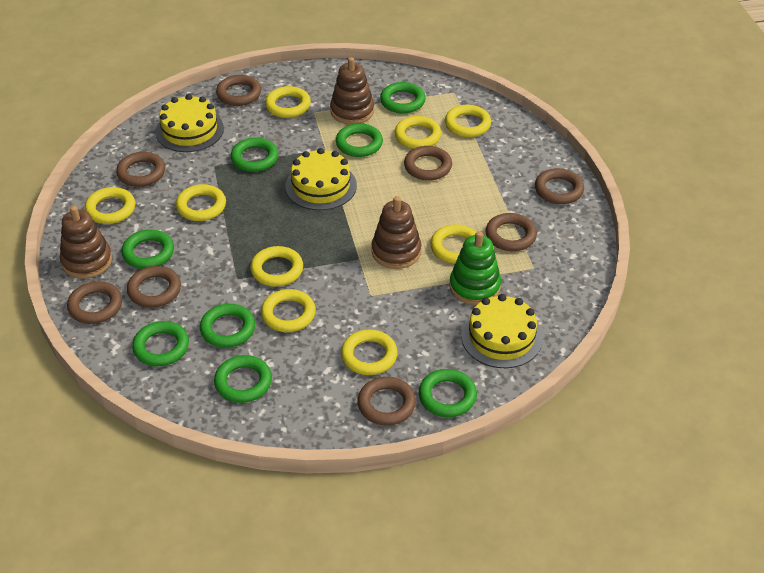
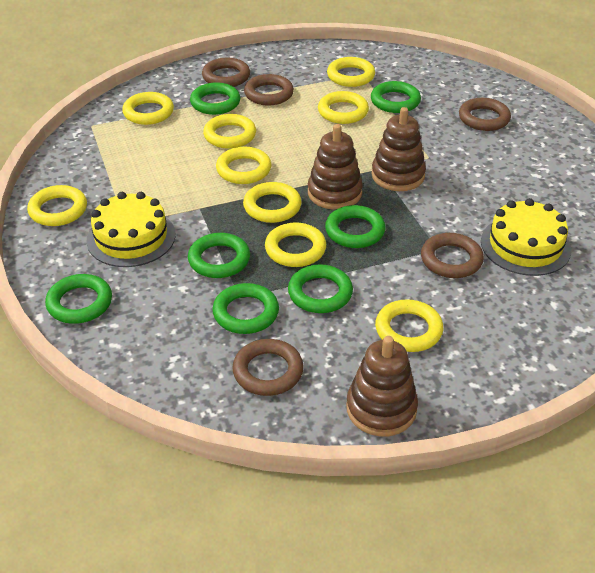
brown ring: 8 -> 5
green ring: 8 -> 7
green stacking toy: 1 -> 0
yellow cake: 3 -> 2

